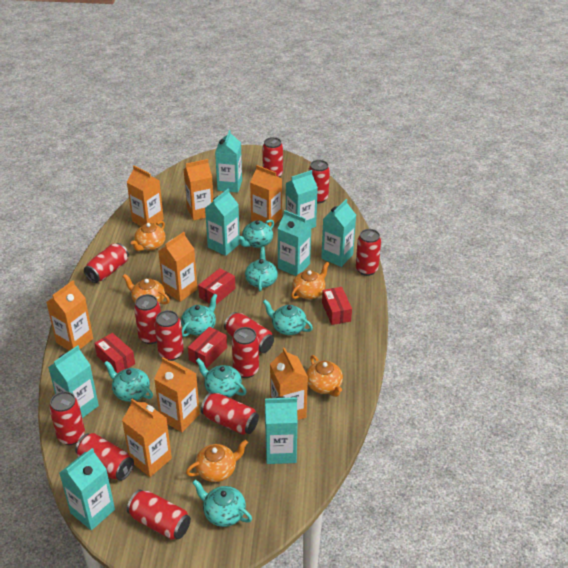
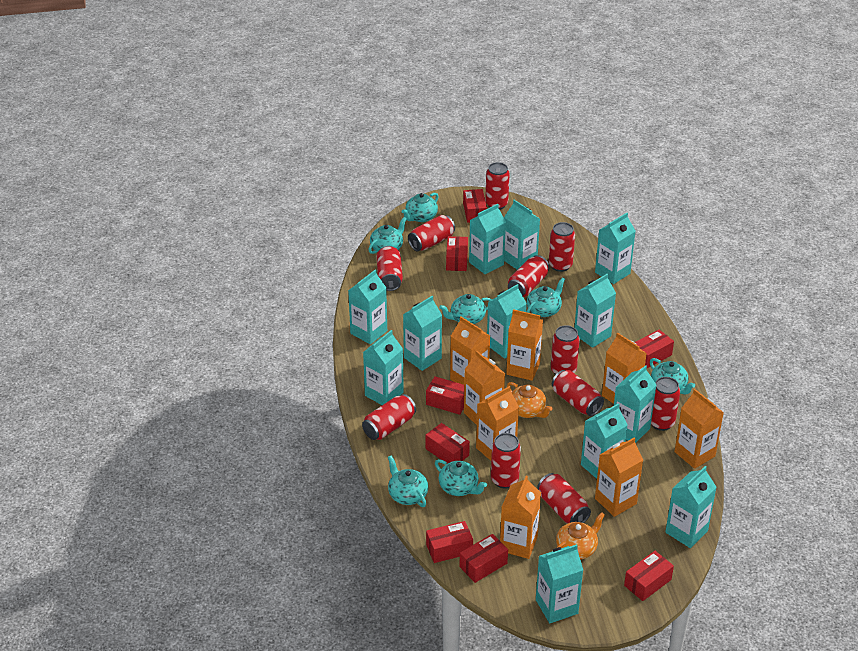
orange teapot: 5 -> 2
red box: 4 -> 8
red can: 12 -> 11
turquoise carton: 8 -> 12

